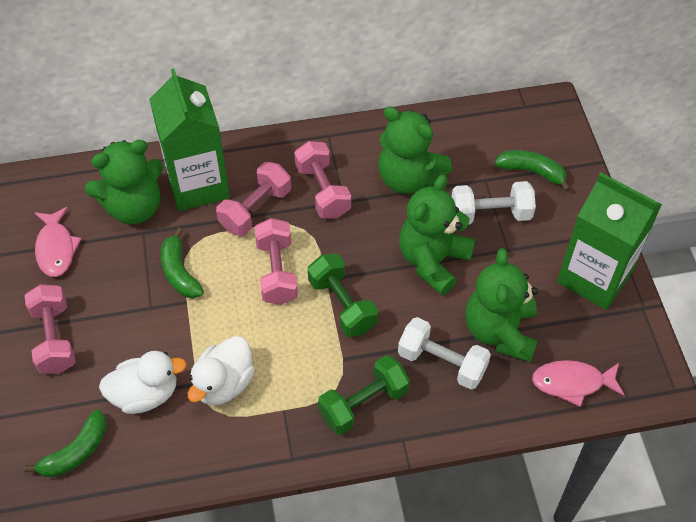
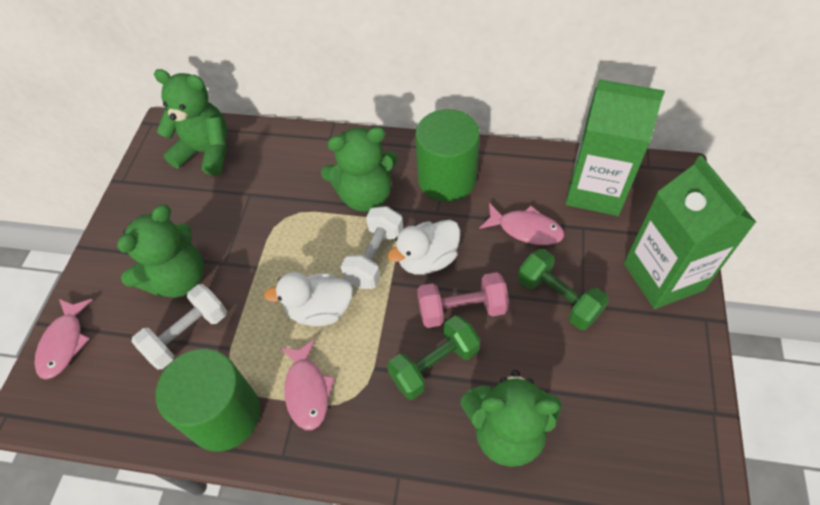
green banana: 3 -> 0
green cylinder: 0 -> 2
pink dumbbell: 4 -> 1
pink fish: 2 -> 3

